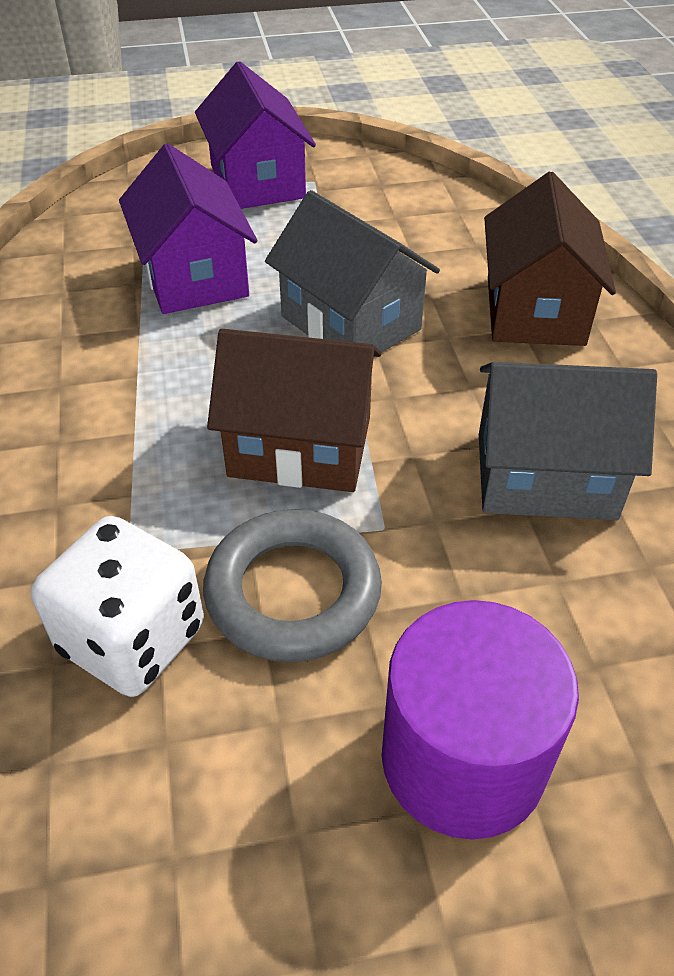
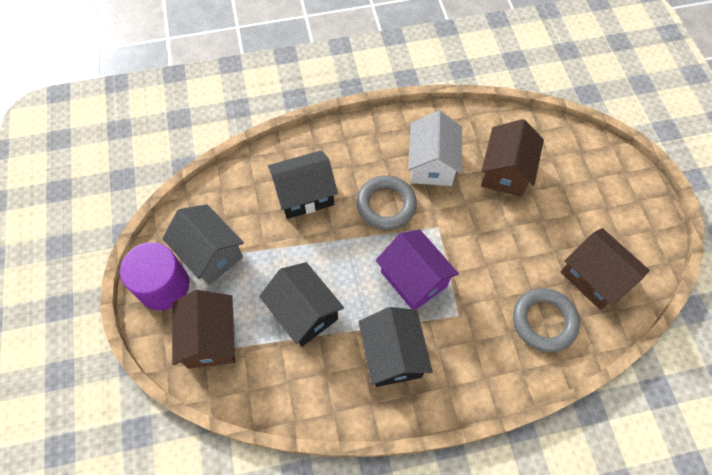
black house: 0 -> 3
brown house: 2 -> 3
grey house: 2 -> 1
grey ring: 1 -> 2
purple house: 2 -> 1
white dice: 1 -> 0
white house: 0 -> 1

